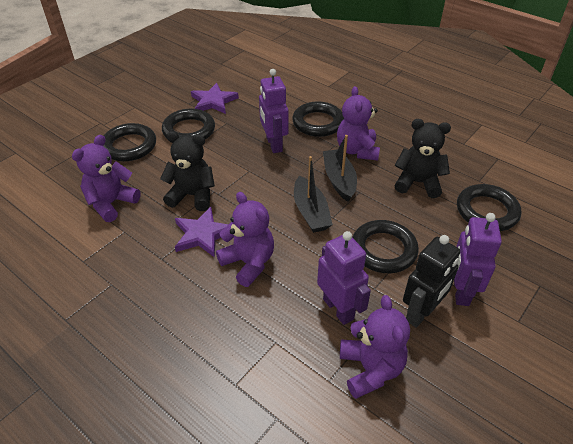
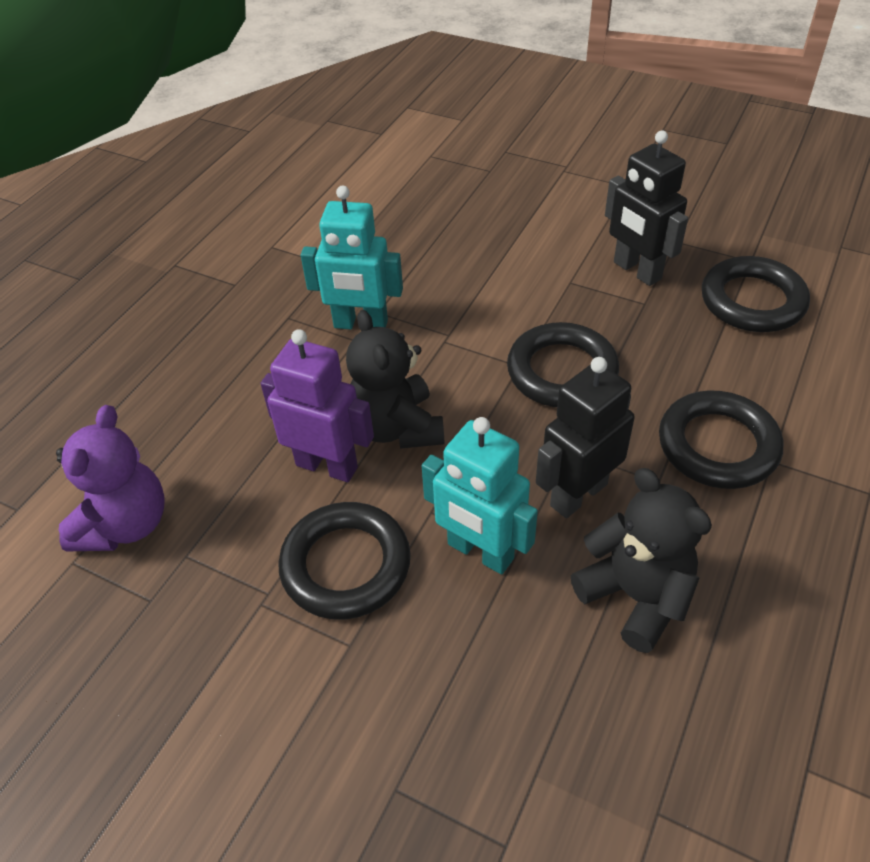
black boat: 2 -> 0
black ring: 5 -> 4
black robot: 1 -> 2
purple robot: 3 -> 1
purple star: 2 -> 0
purple teddy bear: 4 -> 1
turquoise robot: 0 -> 2

